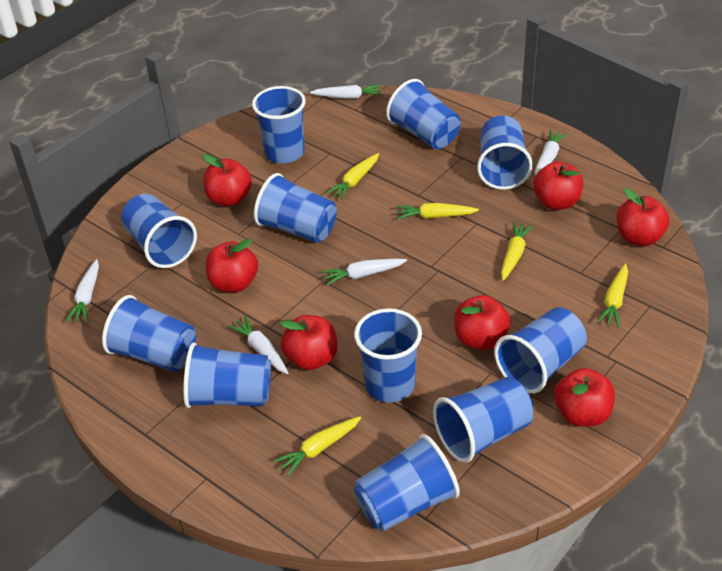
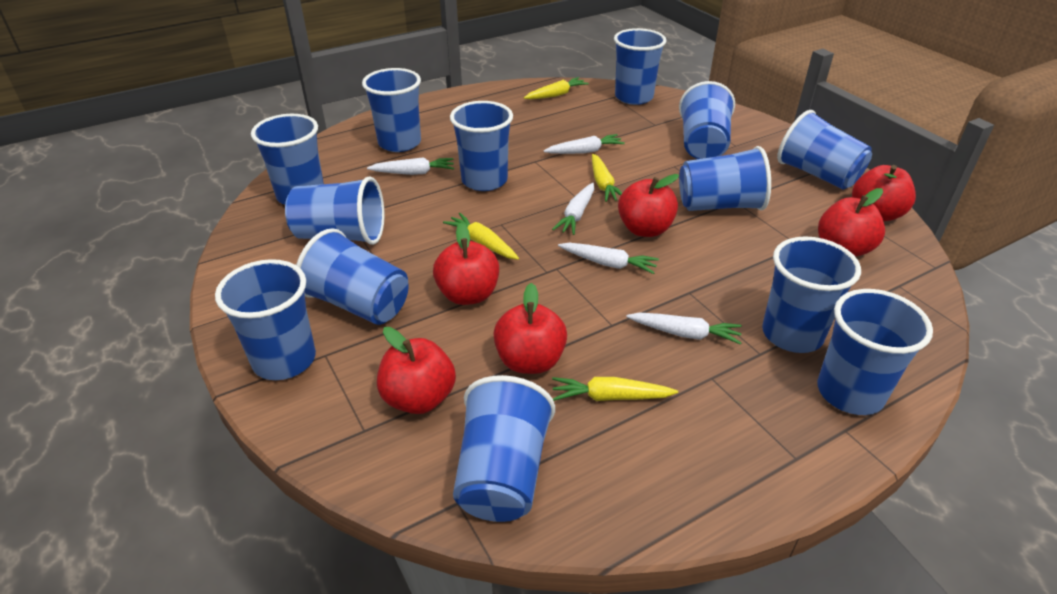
blue cup: 11 -> 13
red apple: 7 -> 6
yellow carrot: 5 -> 4

